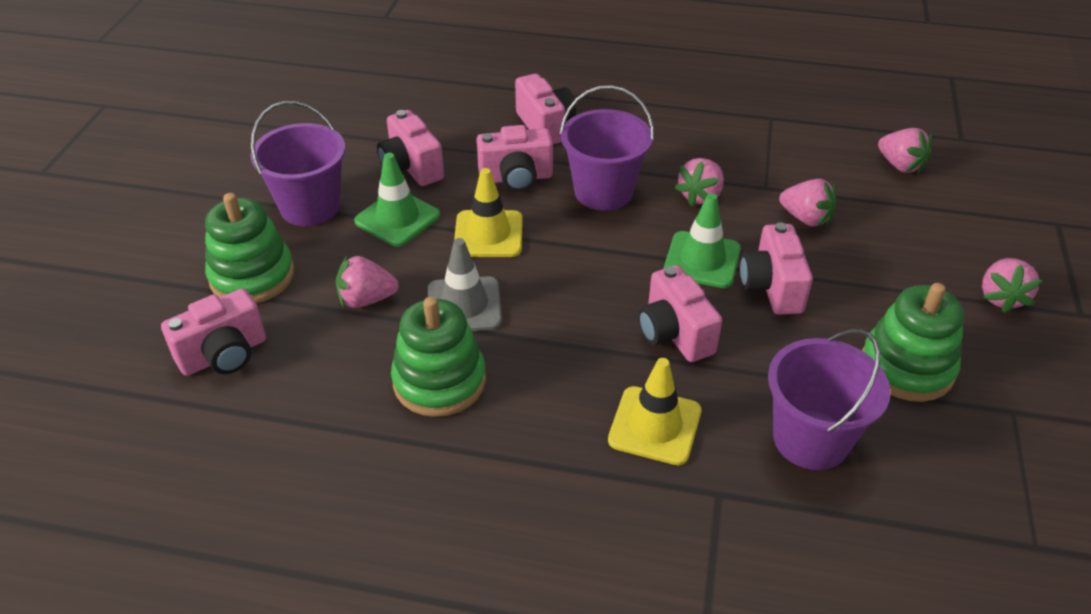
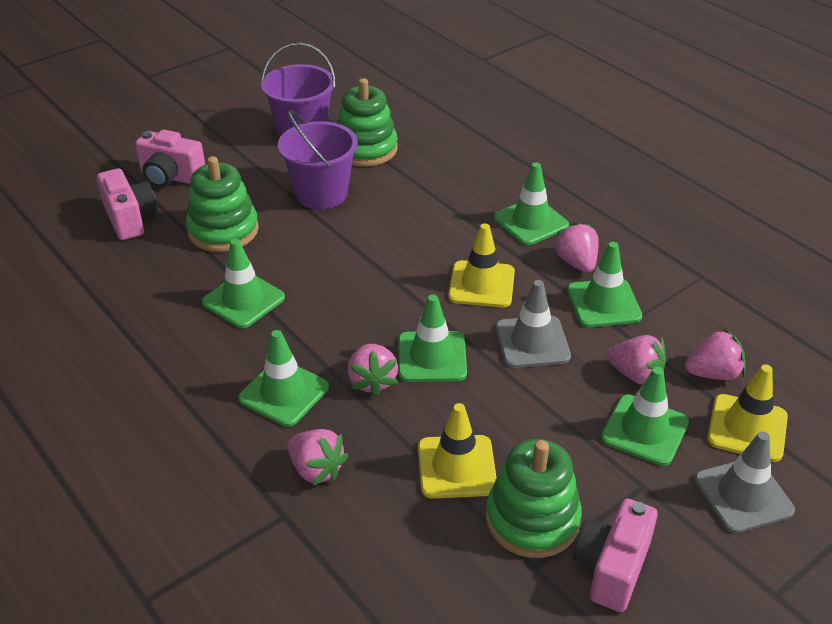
green traffic cone: 2 -> 6
grey traffic cone: 1 -> 2
pink camera: 6 -> 3
purple bucket: 3 -> 2
yellow traffic cone: 2 -> 3

